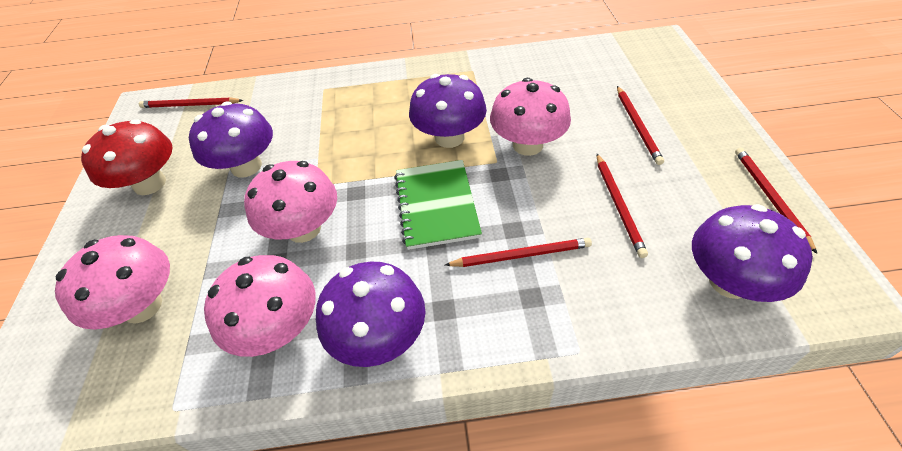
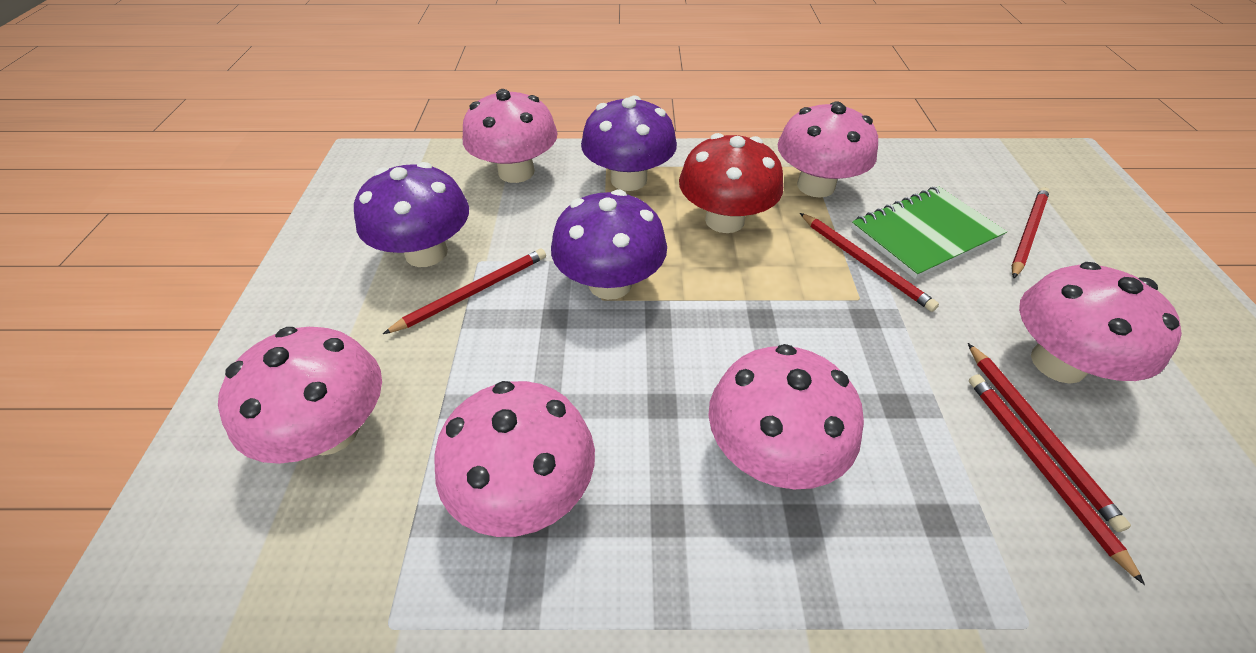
pink mushroom: 4 -> 6
purple mushroom: 4 -> 3

